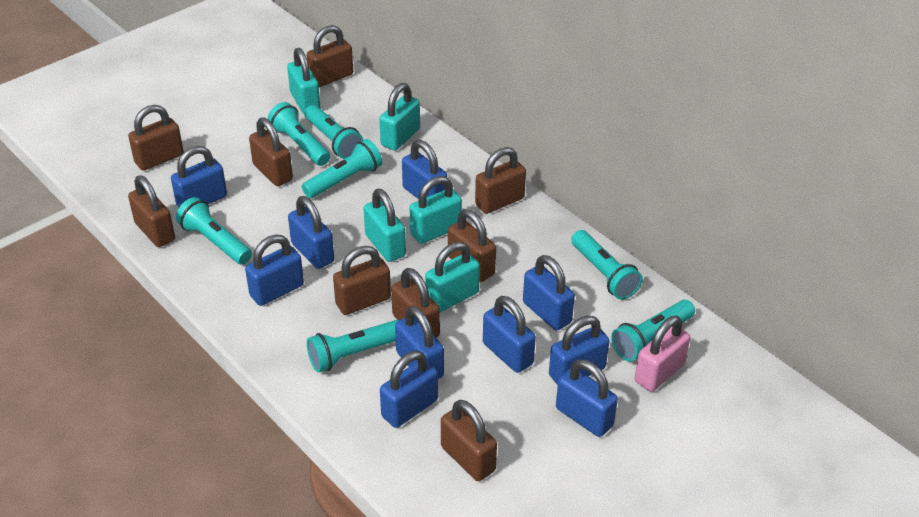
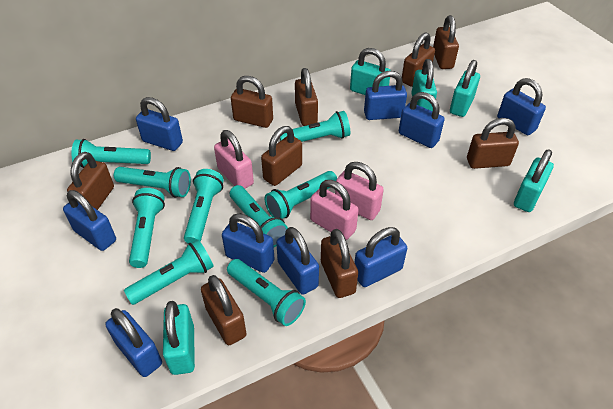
blue padlock: 10 -> 9
pink padlock: 1 -> 3
turquoise flashlight: 7 -> 9

